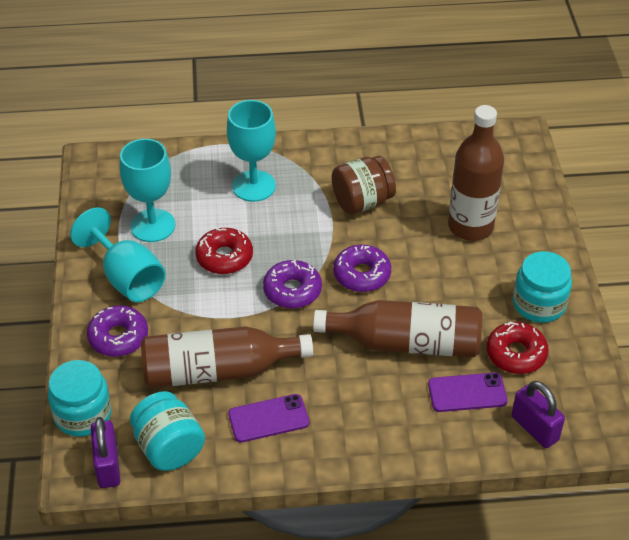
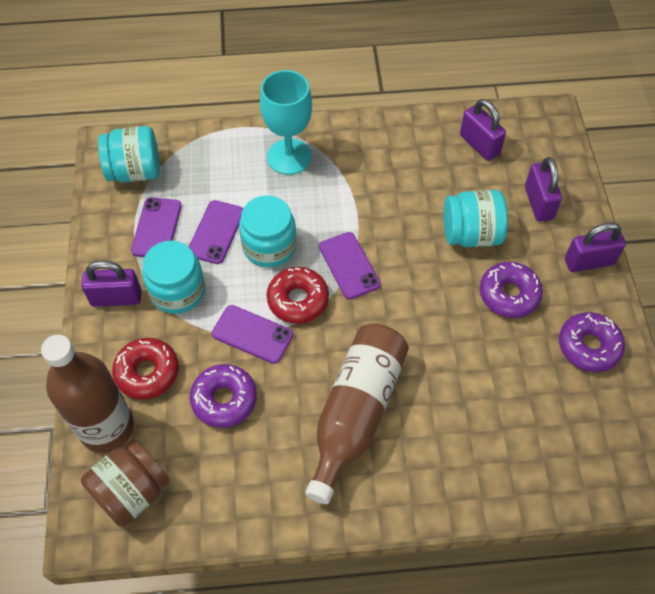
brown bottle: 3 -> 2
purple padlock: 2 -> 4
purple phone: 2 -> 4
turquoise goblet: 3 -> 1
turquoise jar: 3 -> 4

